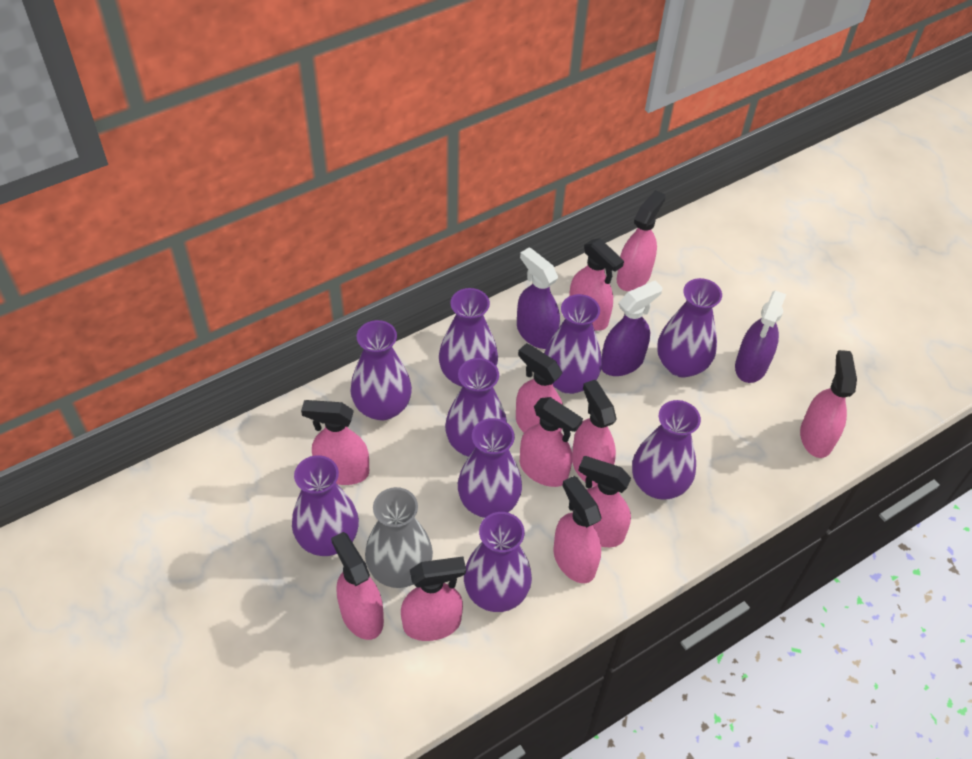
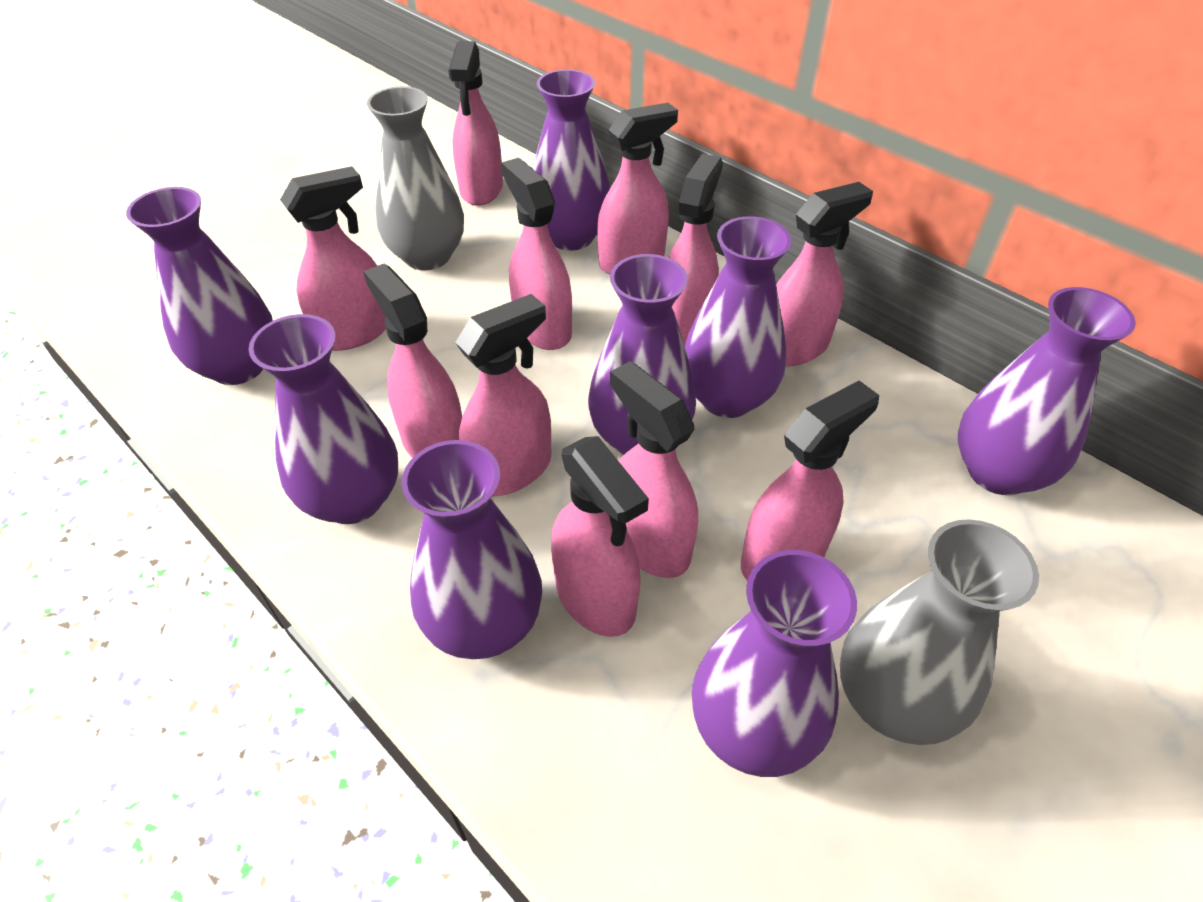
grey vase: 1 -> 2
purple spray bottle: 3 -> 0
purple vase: 9 -> 8

